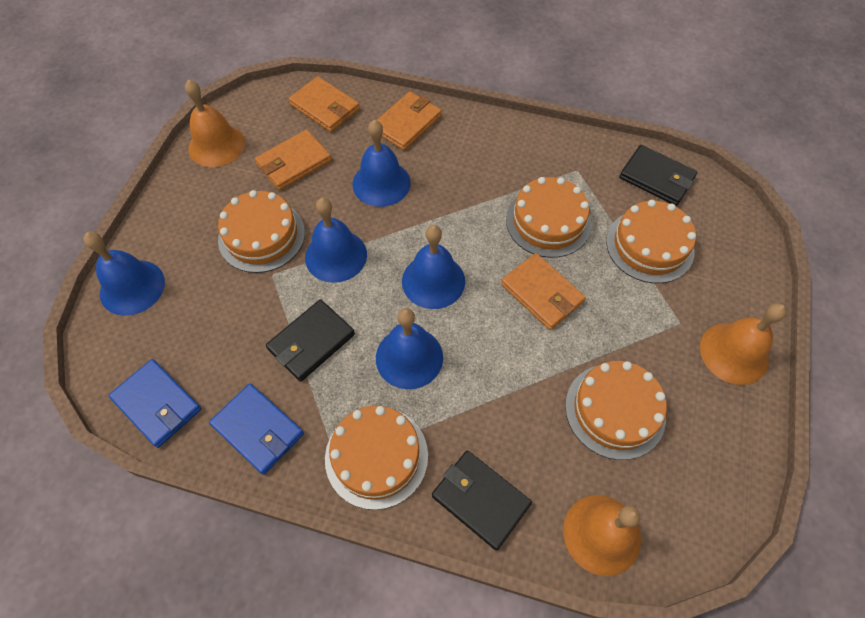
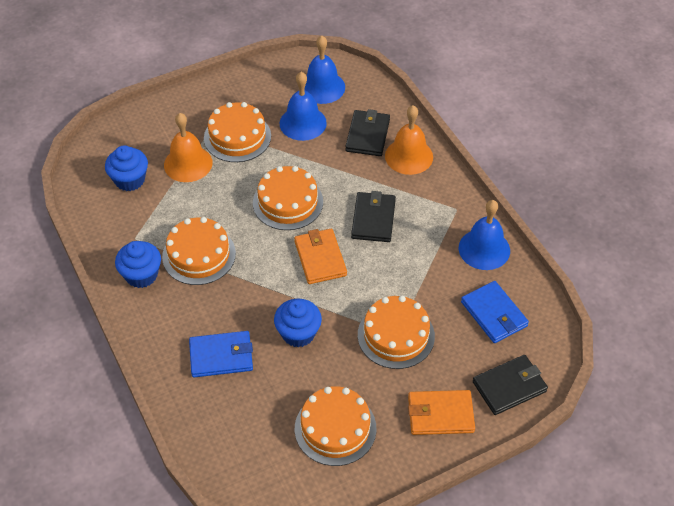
blue bell: 5 -> 3
blue cupcake: 0 -> 3
orange bell: 3 -> 2
orange wallet: 4 -> 2

